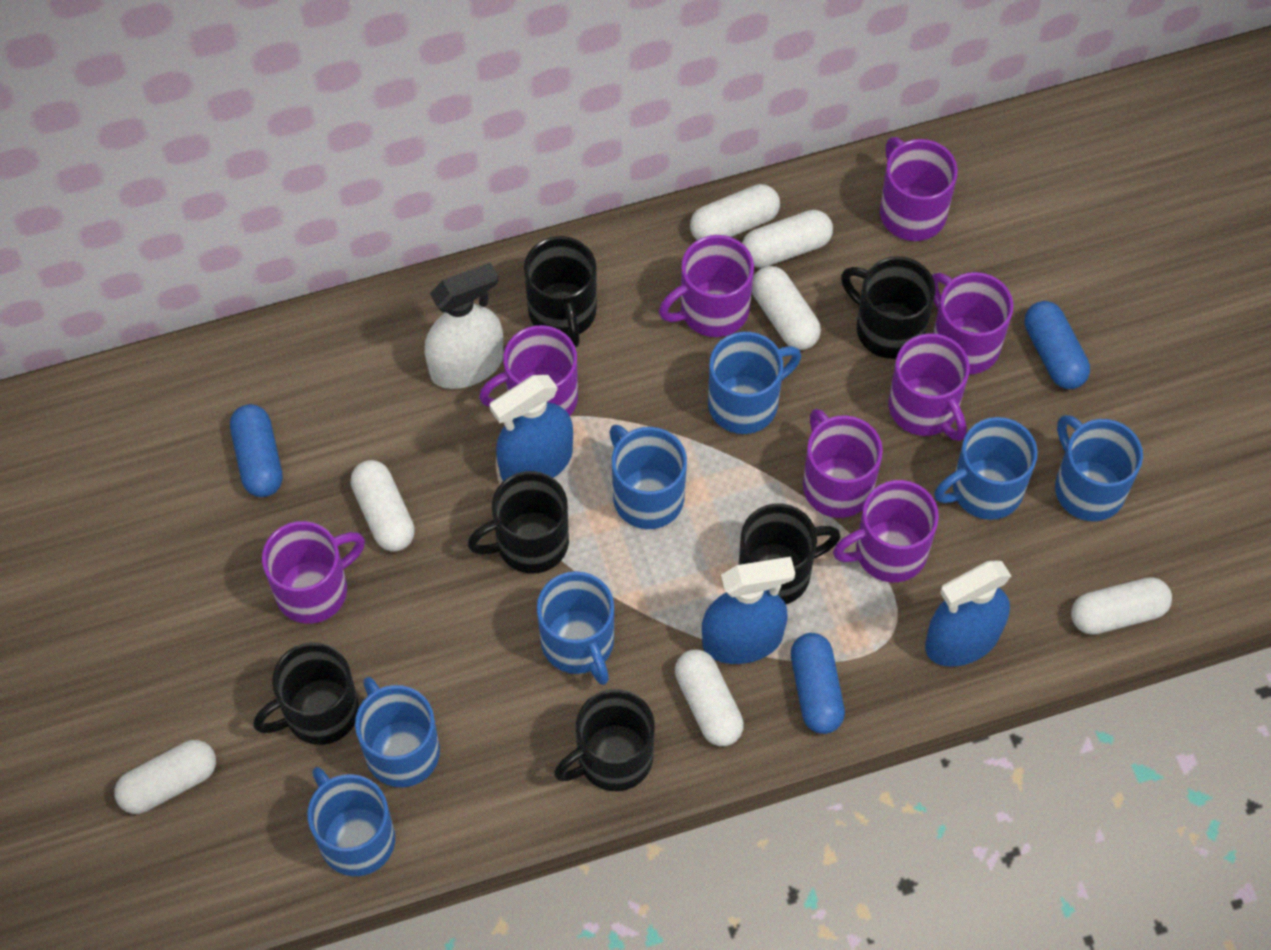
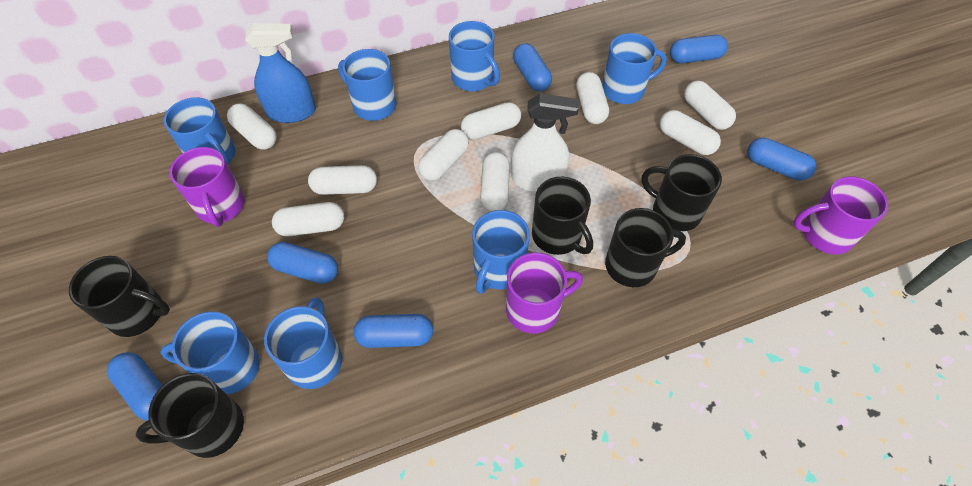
black mug: 6 -> 5
blue capsule: 3 -> 6
blue spray bottle: 3 -> 1
purple mug: 8 -> 3
white capsule: 7 -> 9

